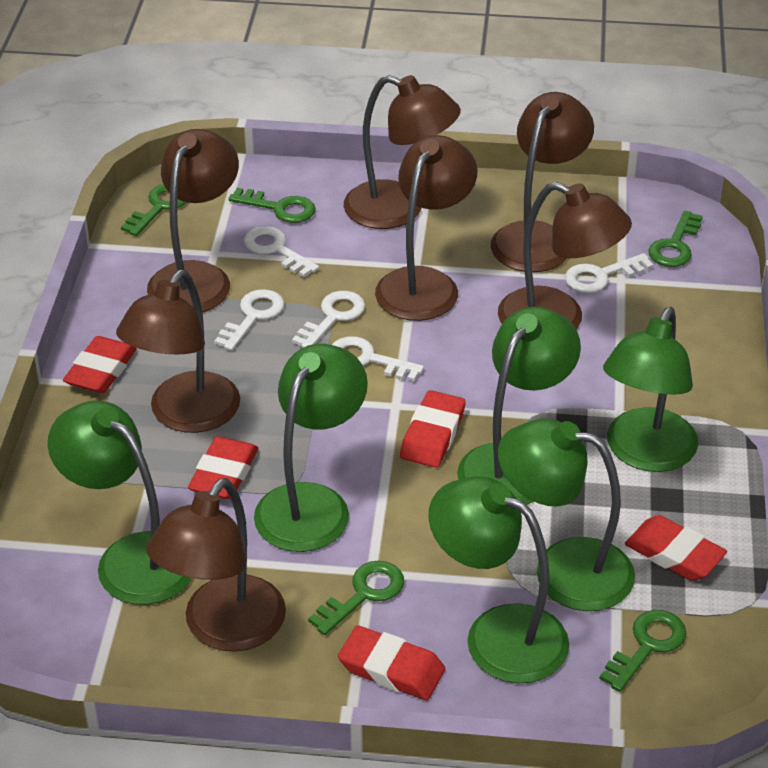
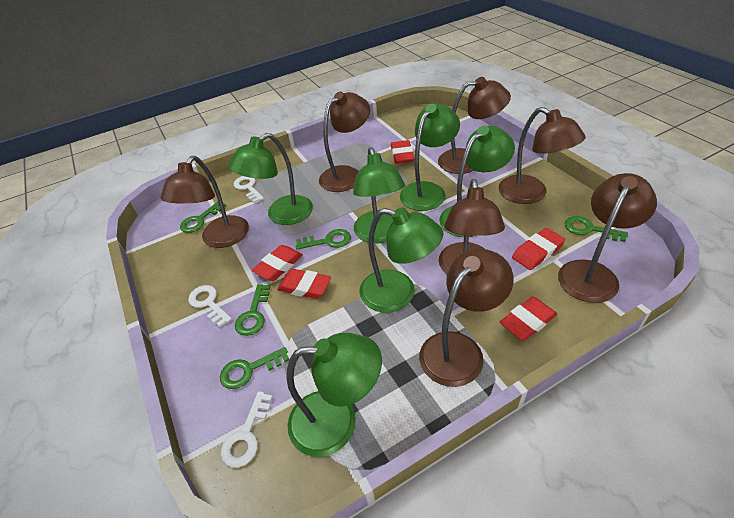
white key: 5 -> 3

